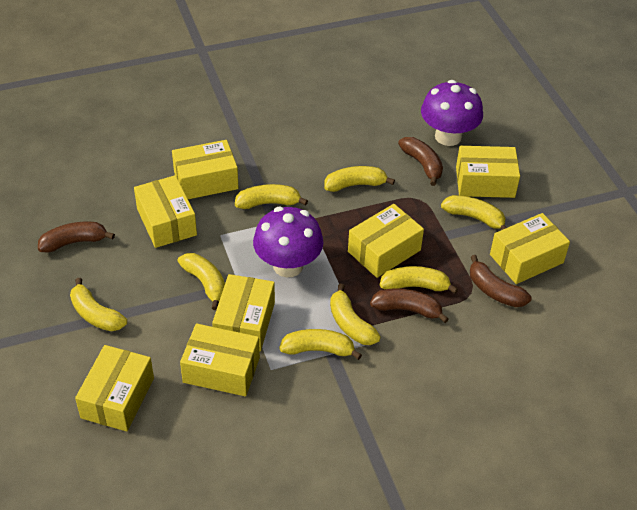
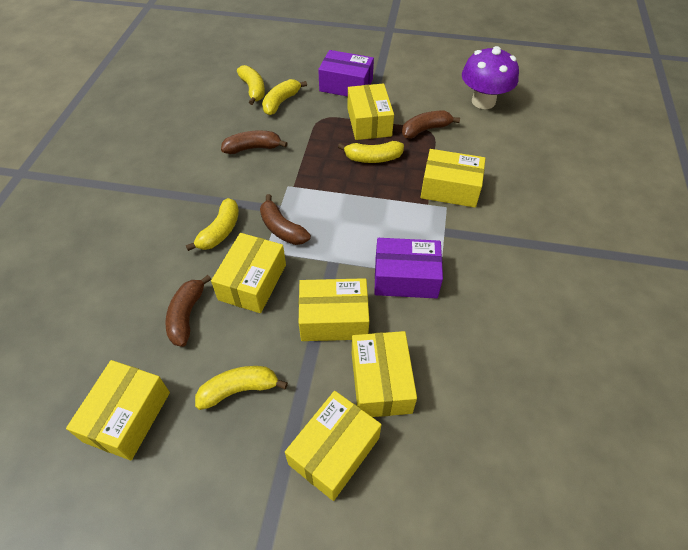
purple box: 0 -> 2
purple mushroom: 2 -> 1
yellow banana: 8 -> 5
yellow box: 8 -> 7

